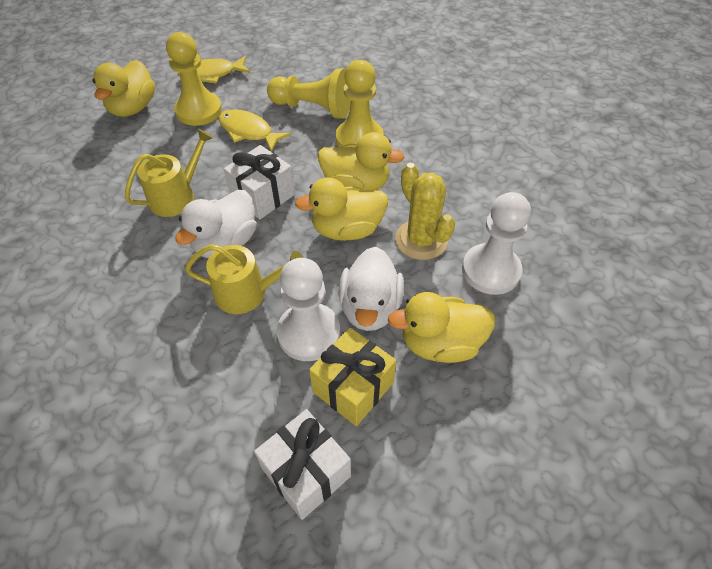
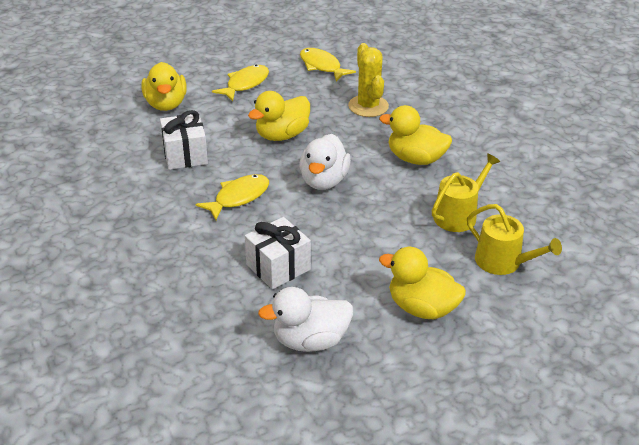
white pawn: 2 -> 0
yellow fish: 2 -> 3
yellow gift: 1 -> 0
yellow pawn: 3 -> 0

